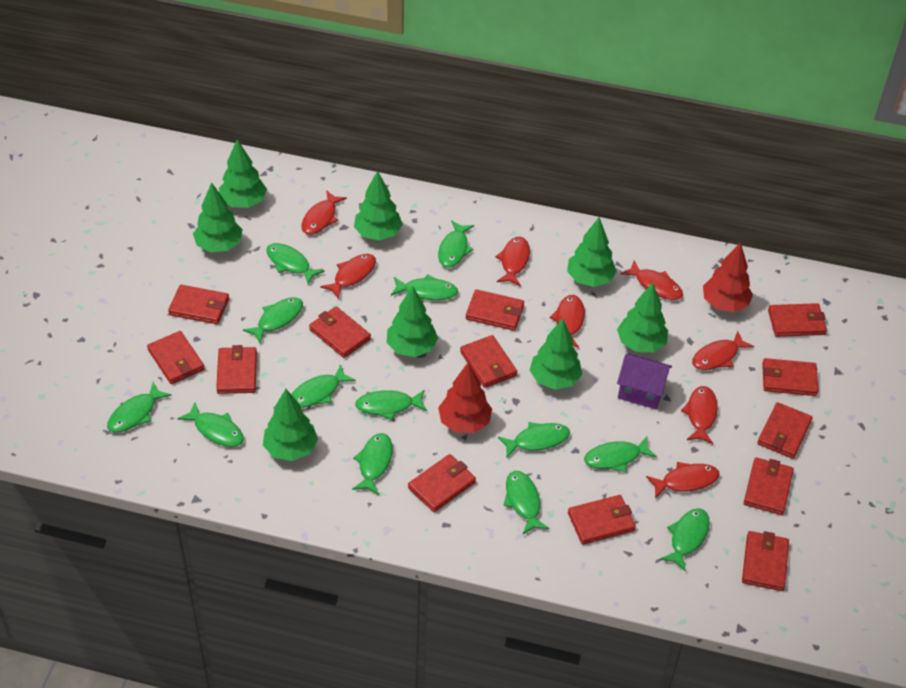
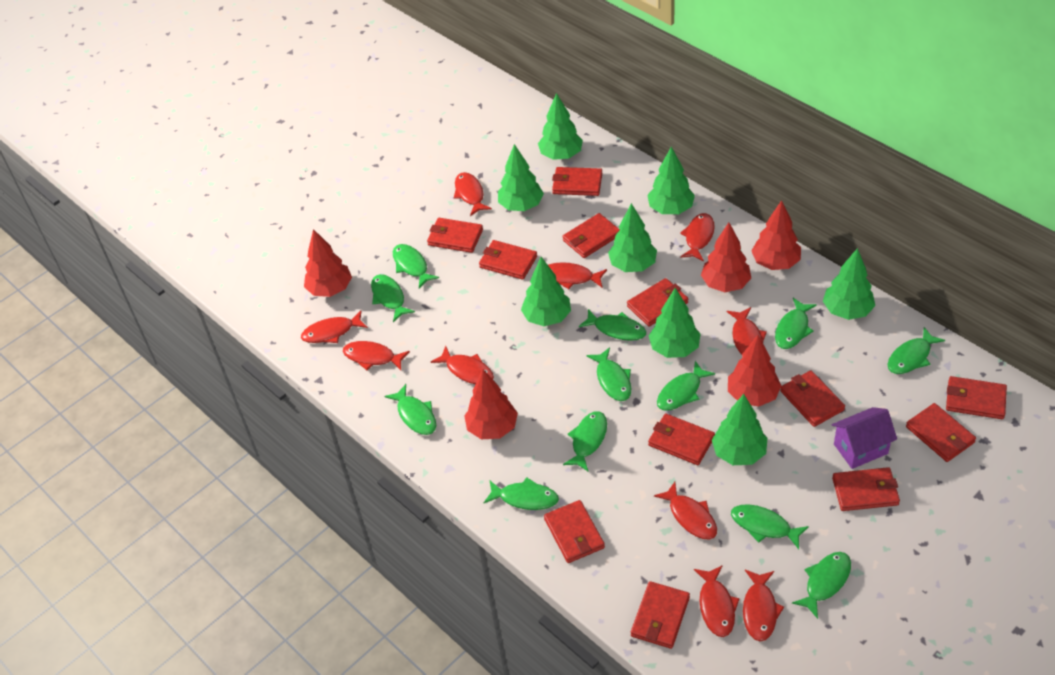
green fish: 13 -> 12
red fish: 8 -> 10
red tree: 2 -> 5
red wallet: 13 -> 12

